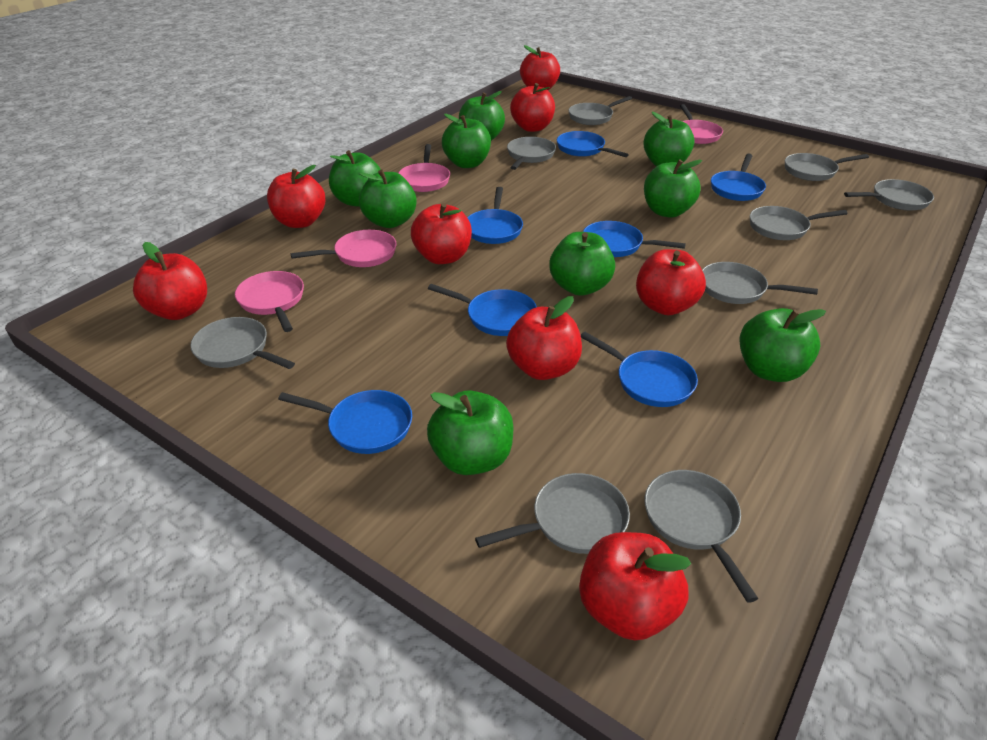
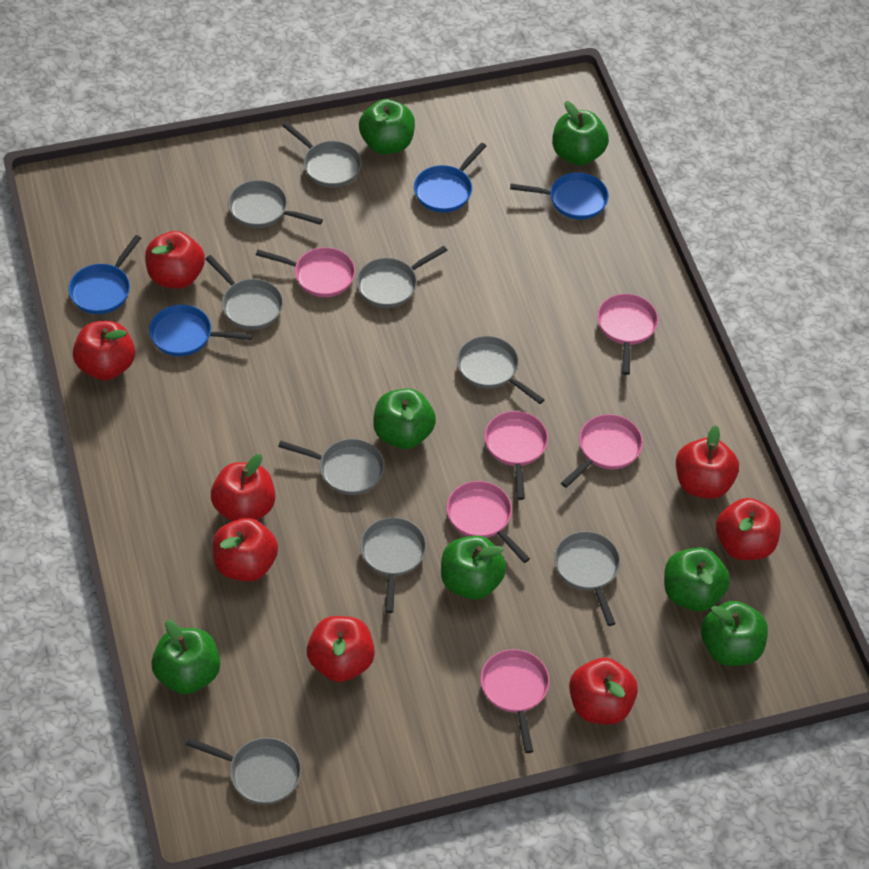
blue pan: 7 -> 4
green apple: 9 -> 7
pink pan: 4 -> 6

